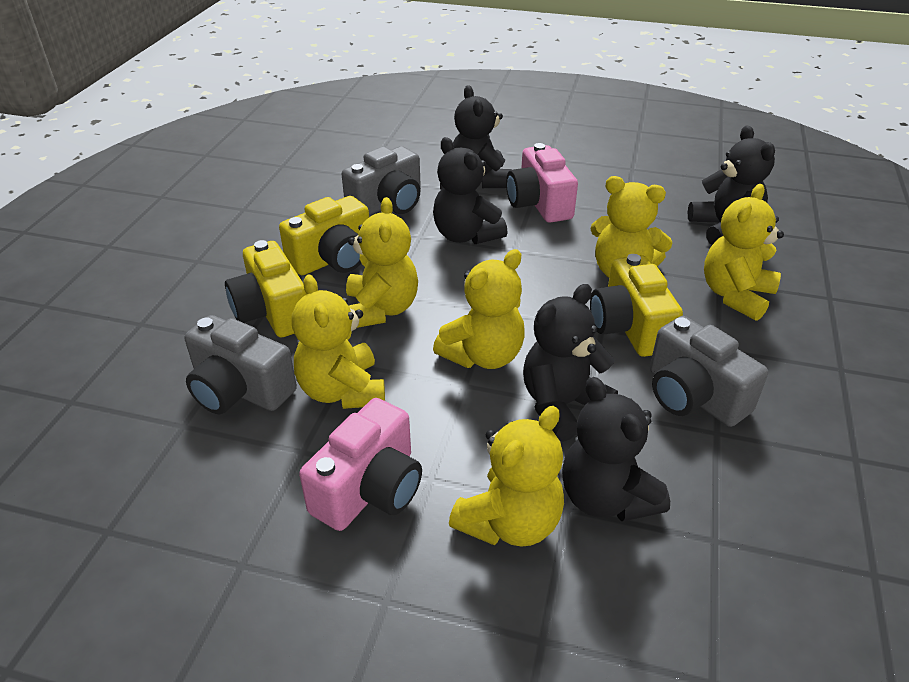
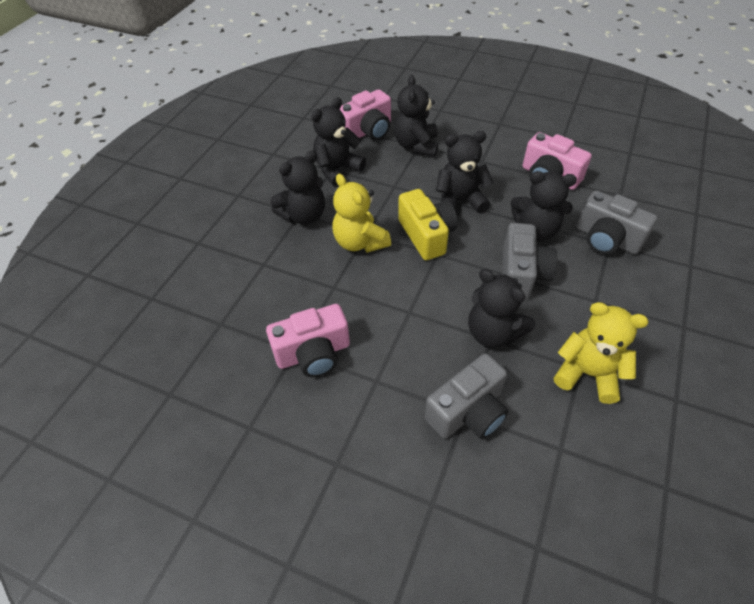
black teddy bear: 5 -> 6
pink camera: 2 -> 3
yellow camera: 3 -> 1
yellow teddy bear: 6 -> 2

